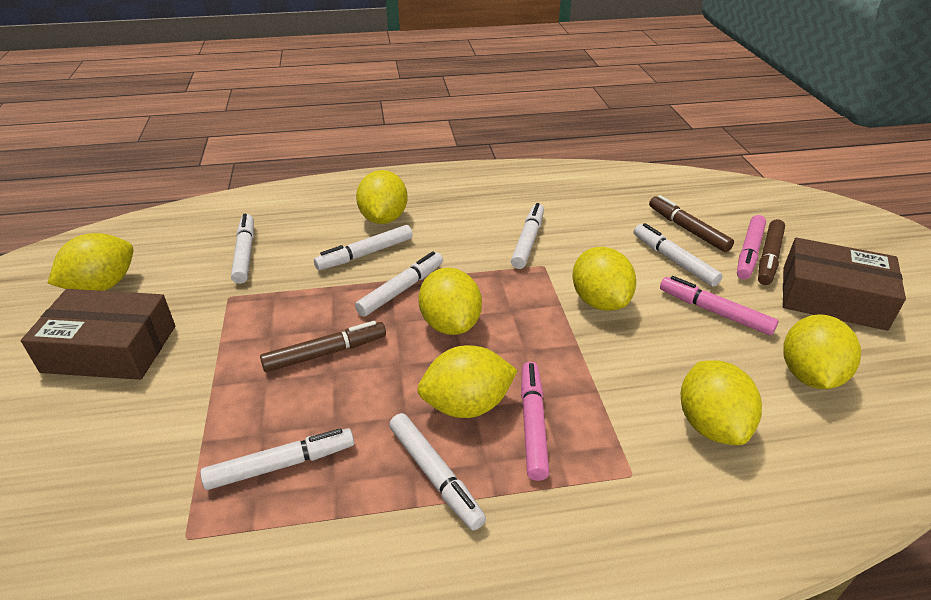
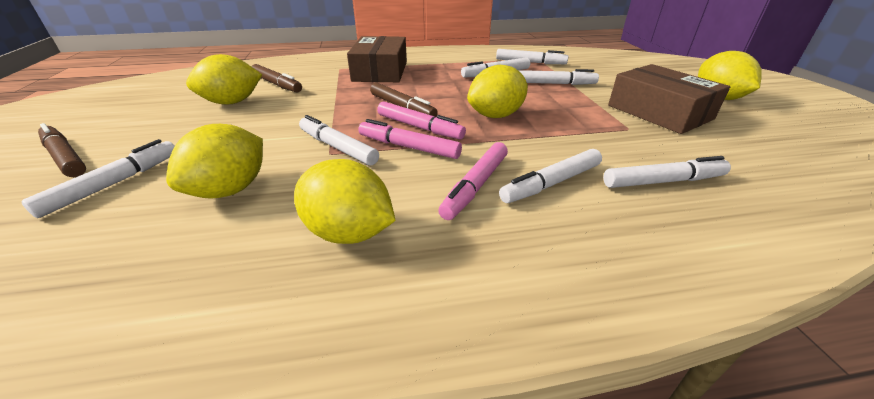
yellow lemon: 7 -> 5

